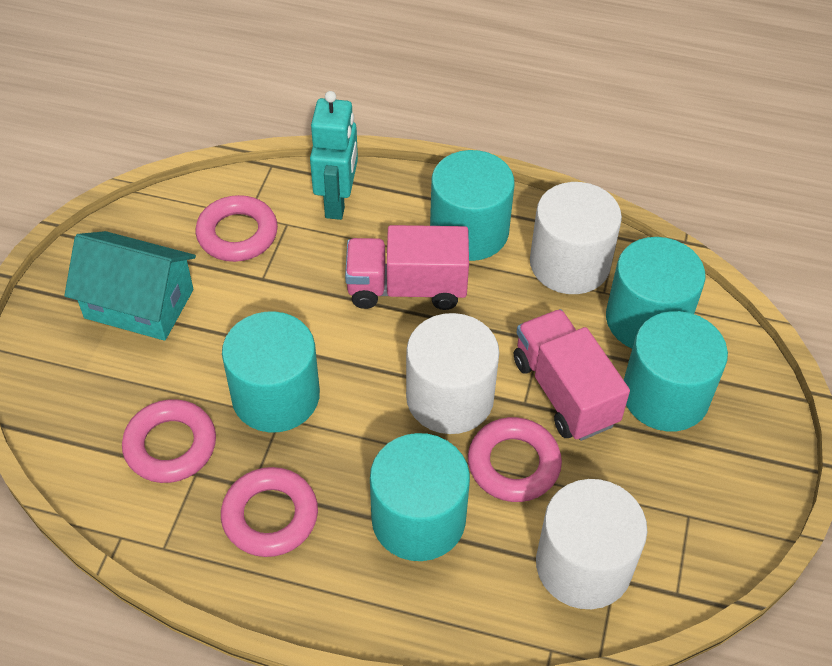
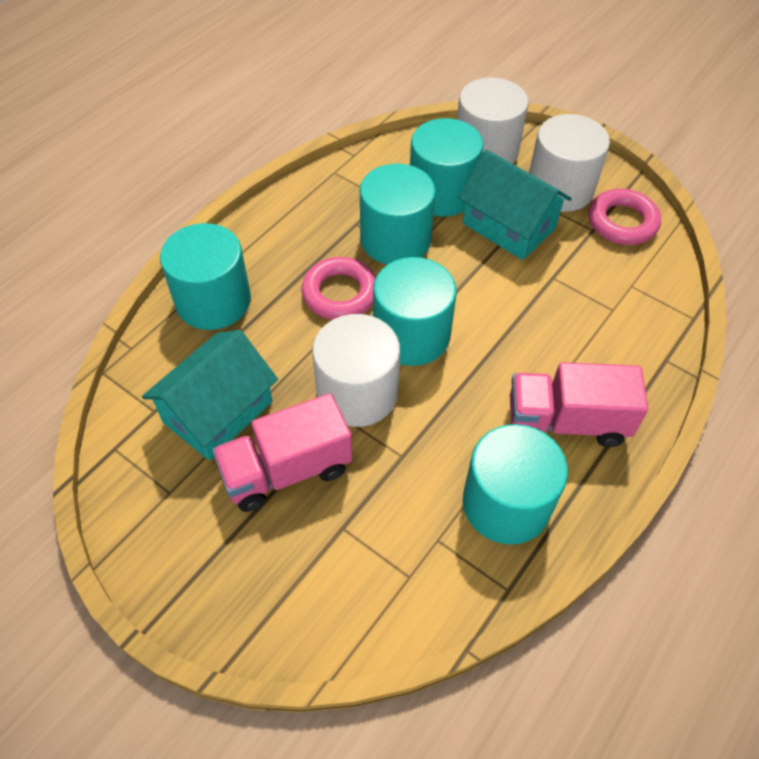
pink ring: 4 -> 2
turquoise house: 1 -> 2
turquoise robot: 1 -> 0

